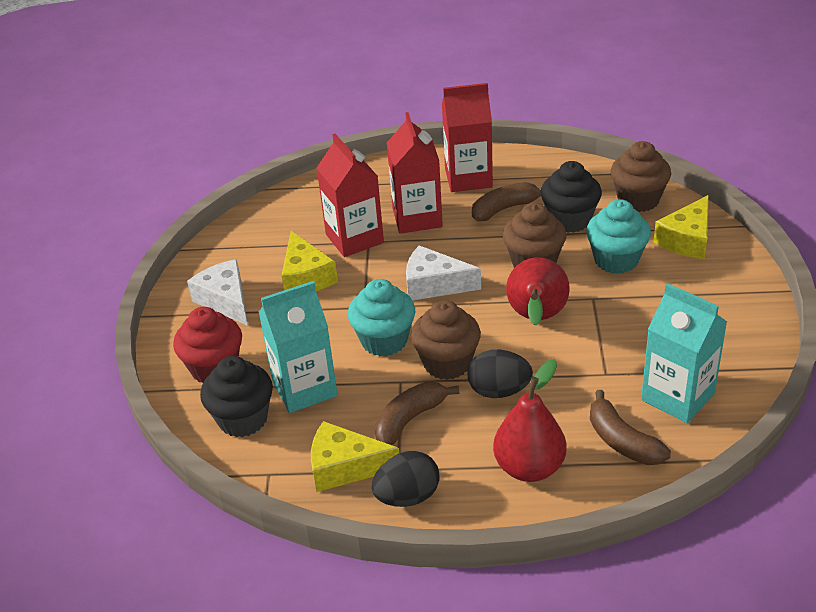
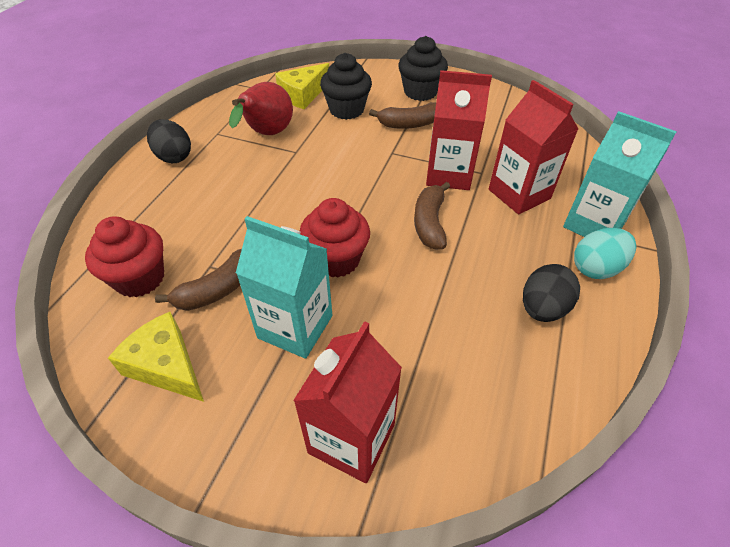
brown cupcake: 3 -> 0
red cupcake: 1 -> 2
red pear: 2 -> 1
turquoise cupcake: 2 -> 0
turquoise egg: 0 -> 1
white cheese: 2 -> 0
yellow cheese: 3 -> 2

